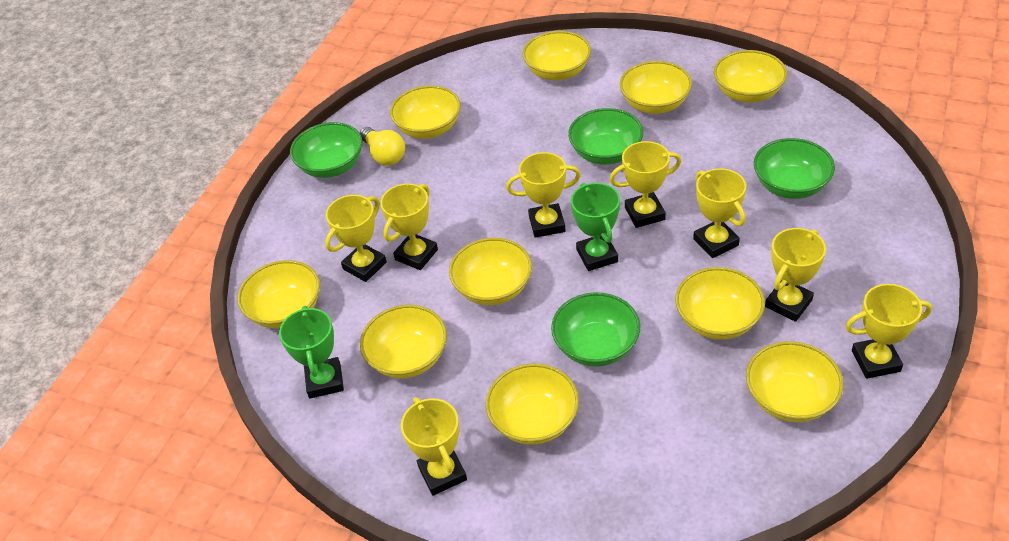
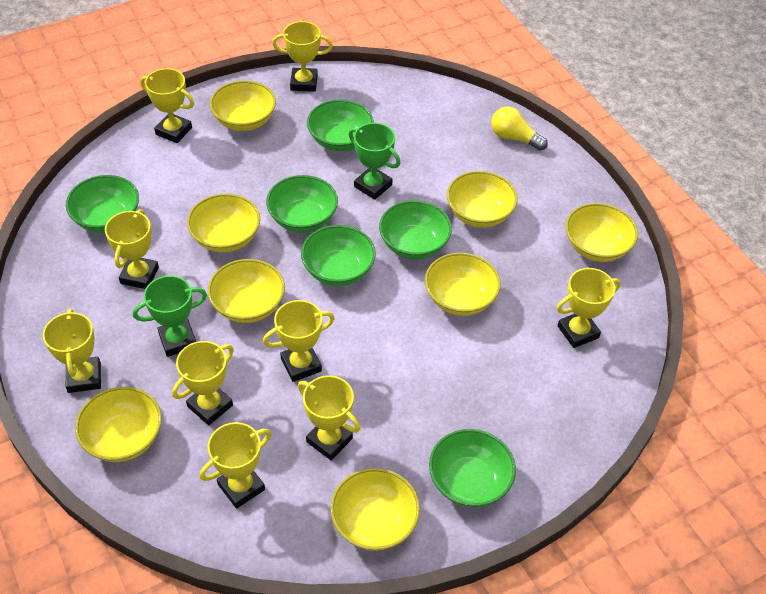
green bowl: 4 -> 6
yellow bowl: 10 -> 8
yellow trophy: 8 -> 9

